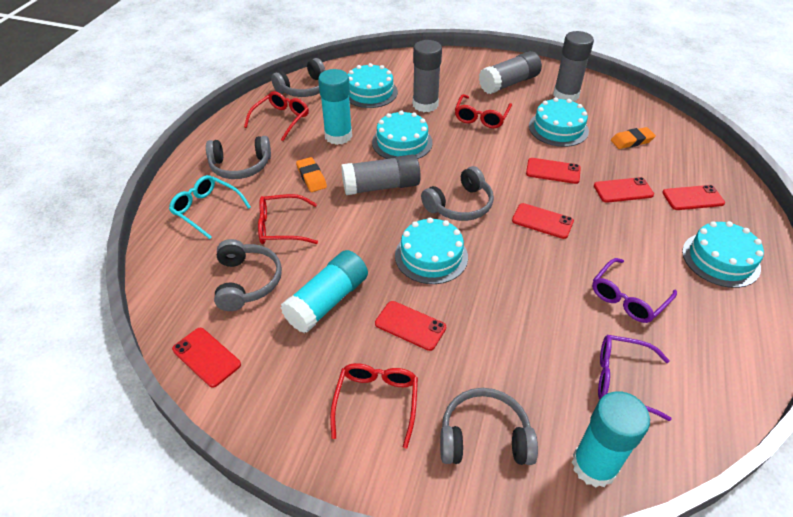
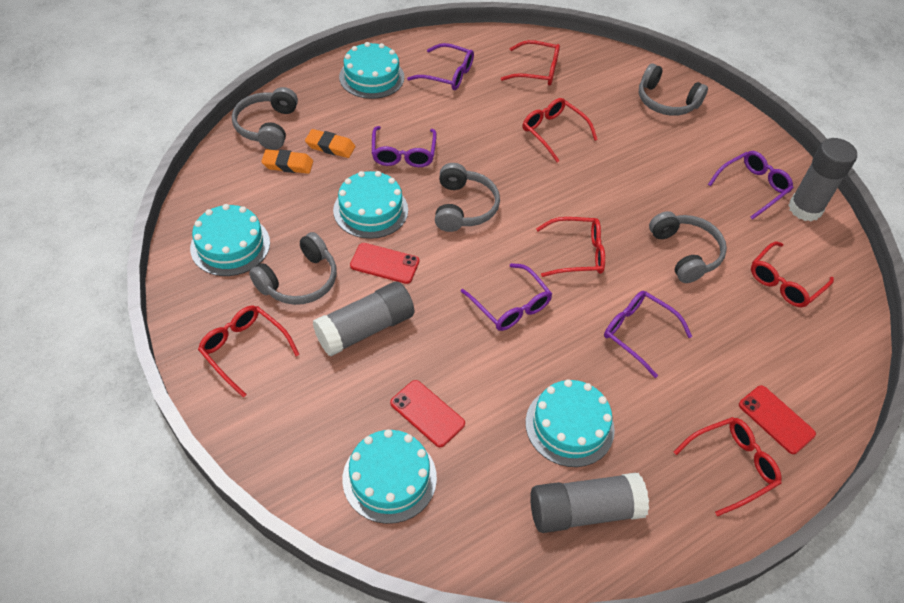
grey glue stick: 4 -> 3
purple glasses: 2 -> 5
red glasses: 4 -> 6
red phone: 6 -> 3
turquoise glasses: 1 -> 0
turquoise glue stick: 3 -> 0

